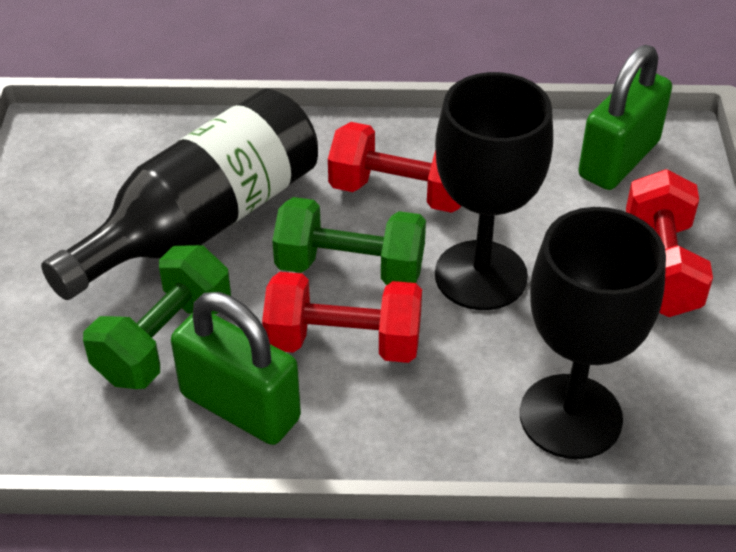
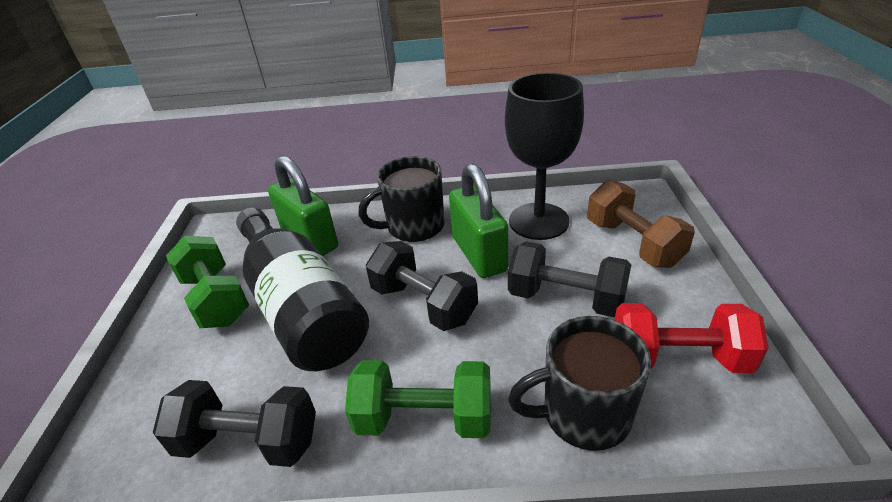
black dumbbell: 0 -> 3
black goblet: 2 -> 1
black mug: 0 -> 2
brown dumbbell: 0 -> 1
red dumbbell: 3 -> 1

